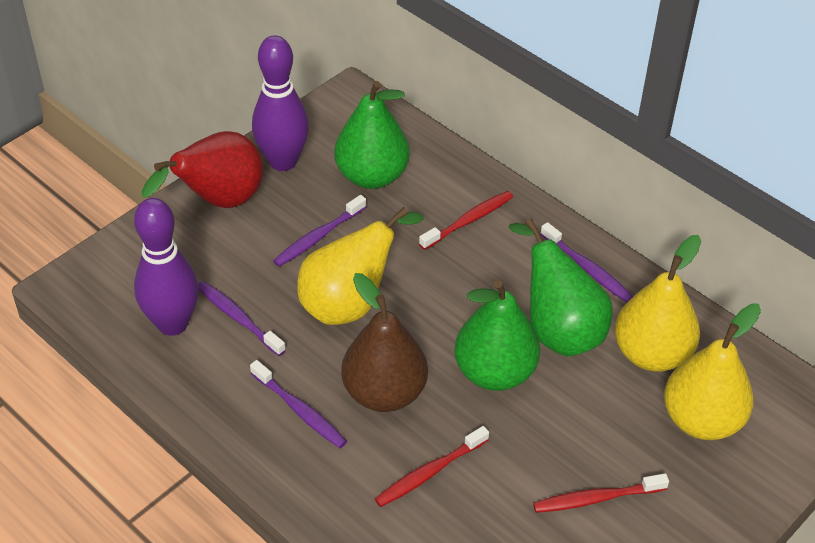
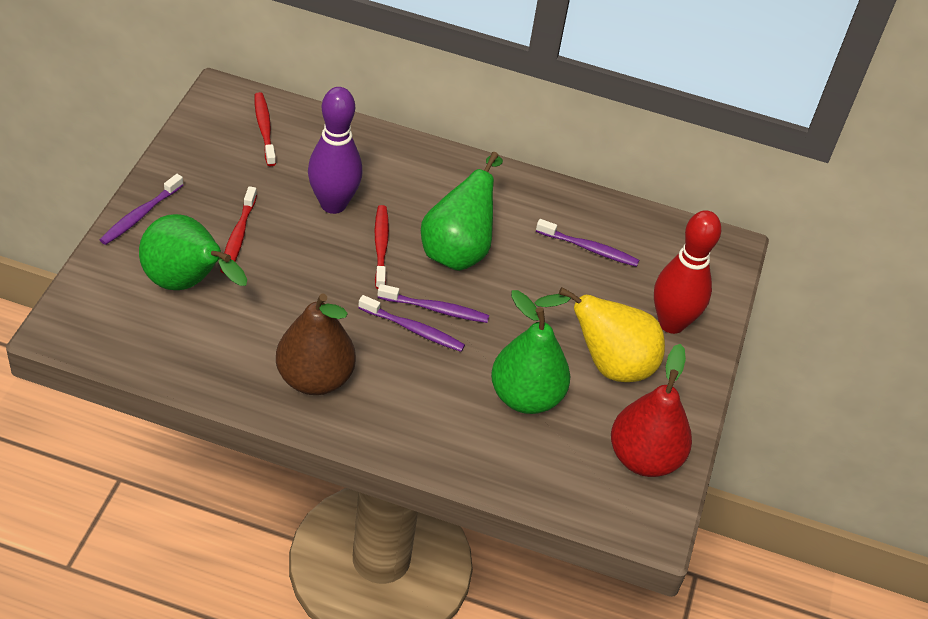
purple bowling pin: 2 -> 1
red bowling pin: 0 -> 1
yellow pear: 3 -> 1

